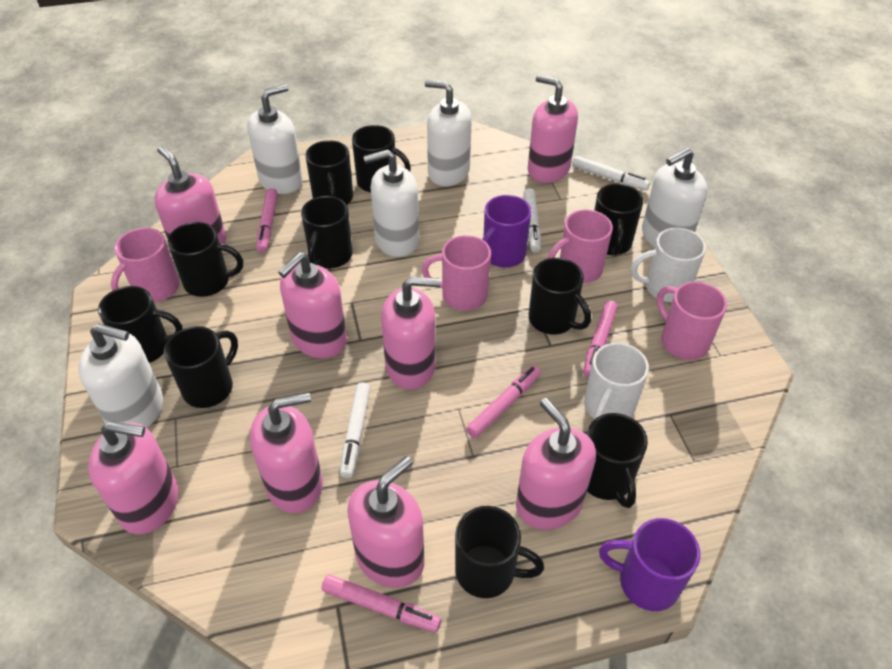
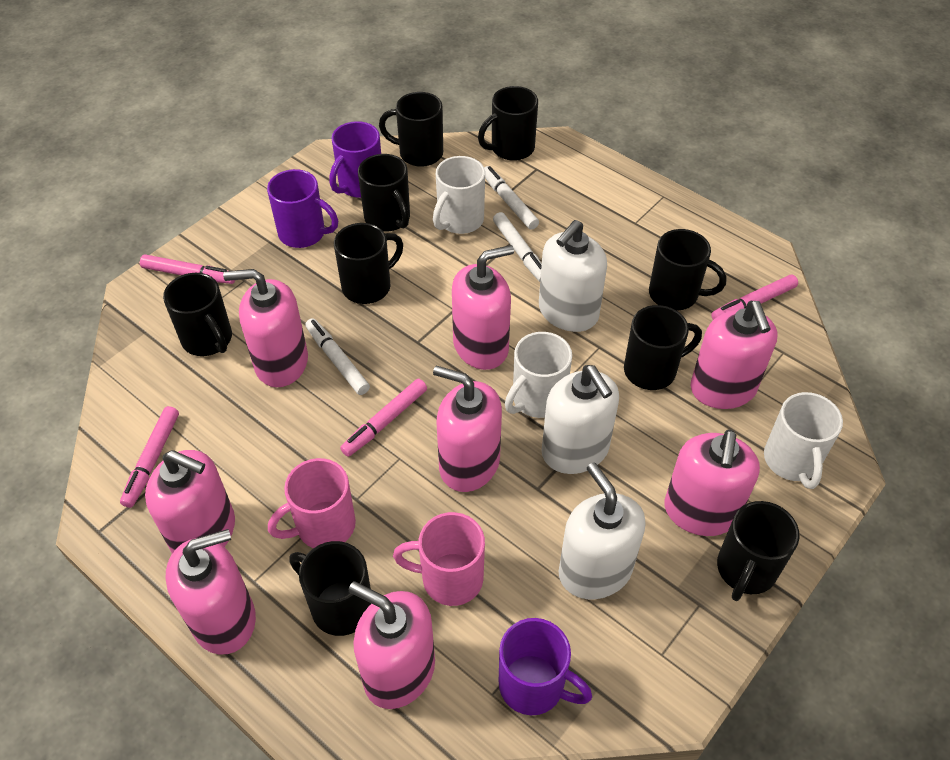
black mug: 10 -> 9
pink mug: 4 -> 2
purple mug: 2 -> 3
white mug: 2 -> 3
white soap dispenser: 5 -> 3

